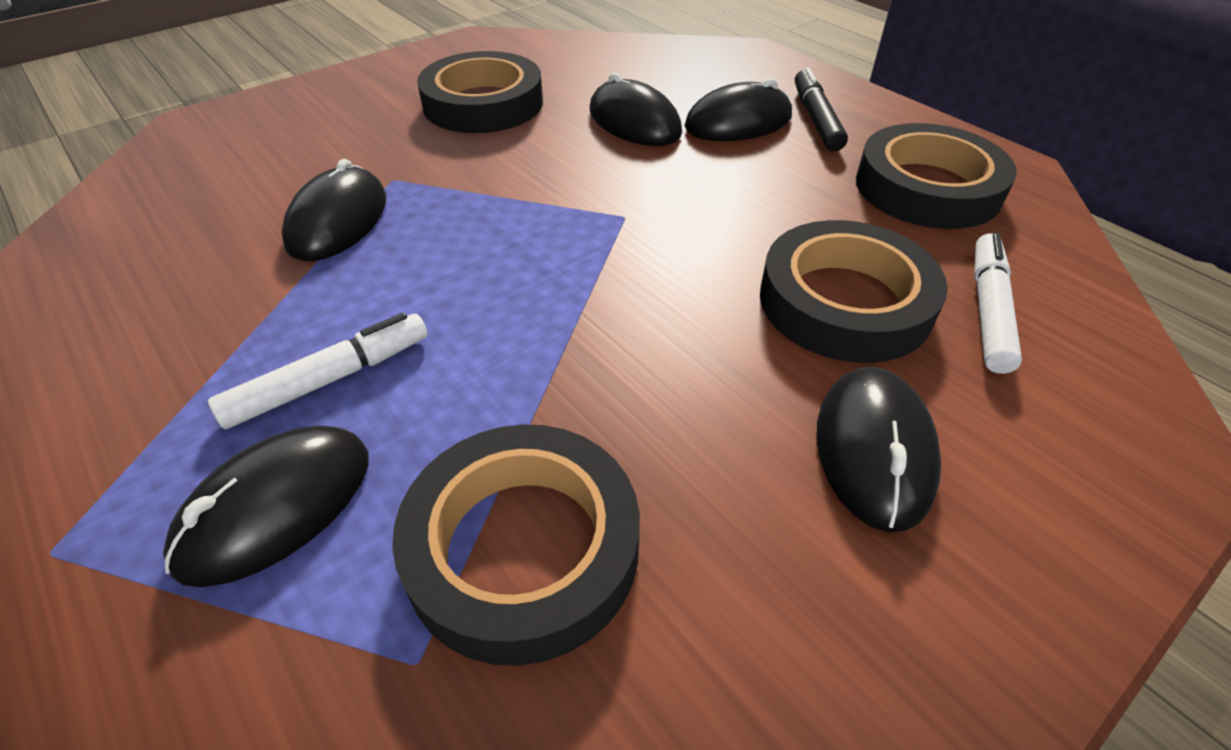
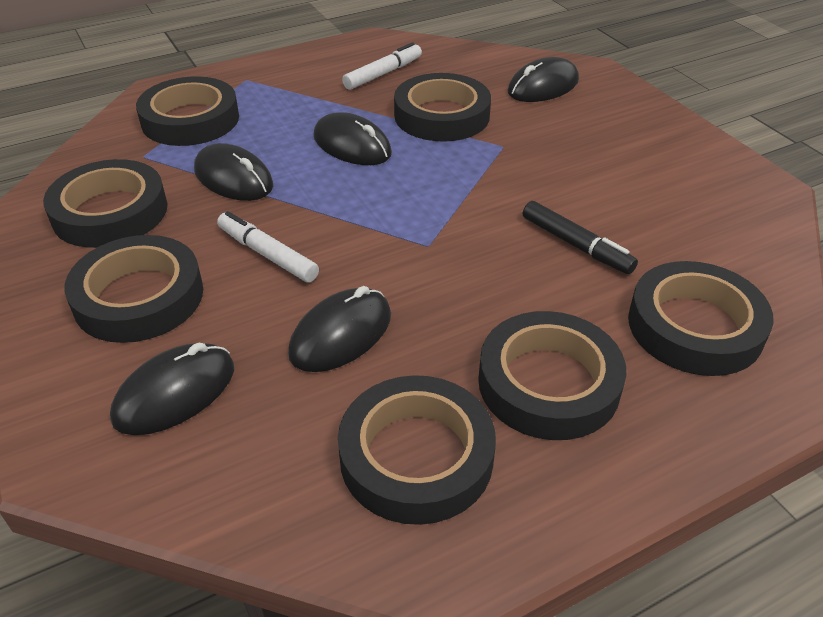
black tape: 4 -> 7

